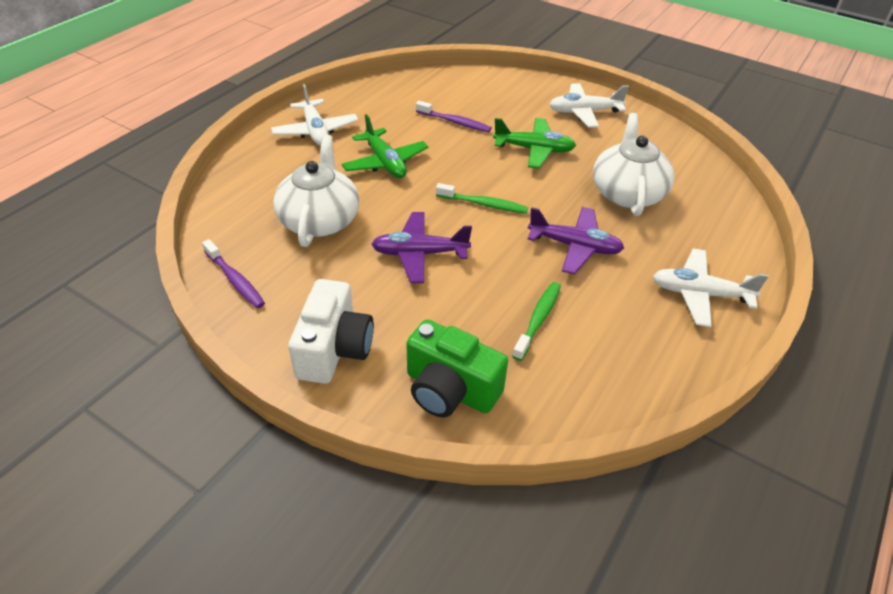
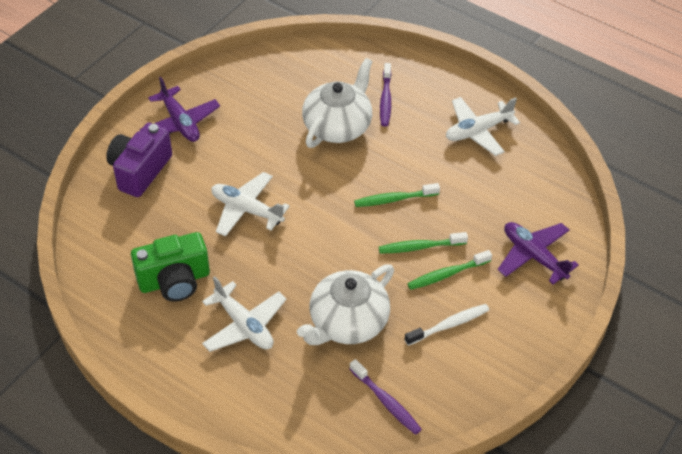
green plane: 2 -> 0
green toothbrush: 2 -> 3
purple camera: 0 -> 1
white camera: 1 -> 0
white toothbrush: 0 -> 1

